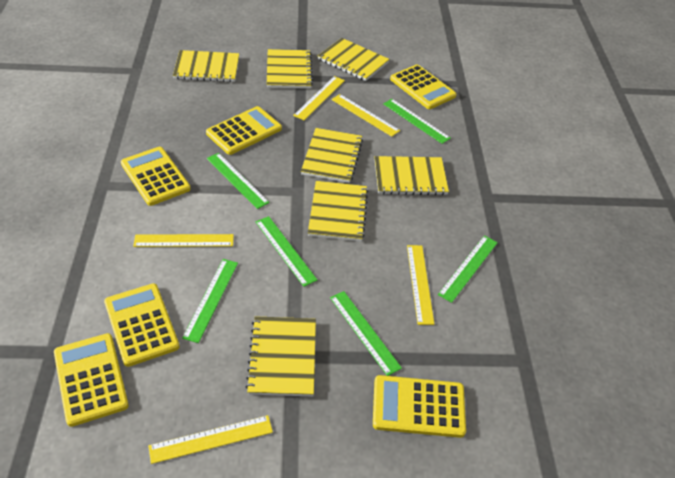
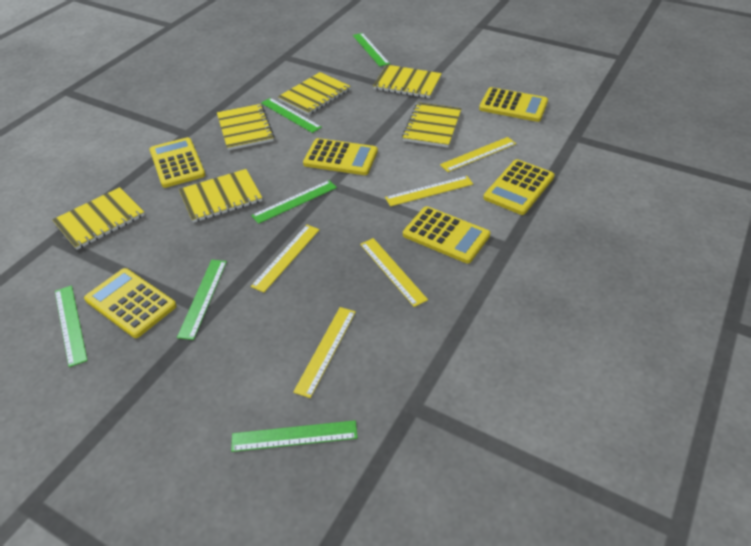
yellow notebook: 7 -> 6

